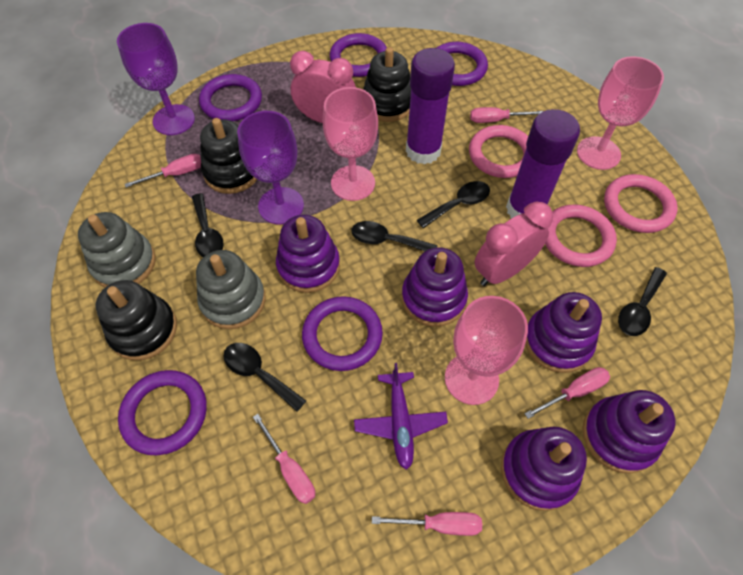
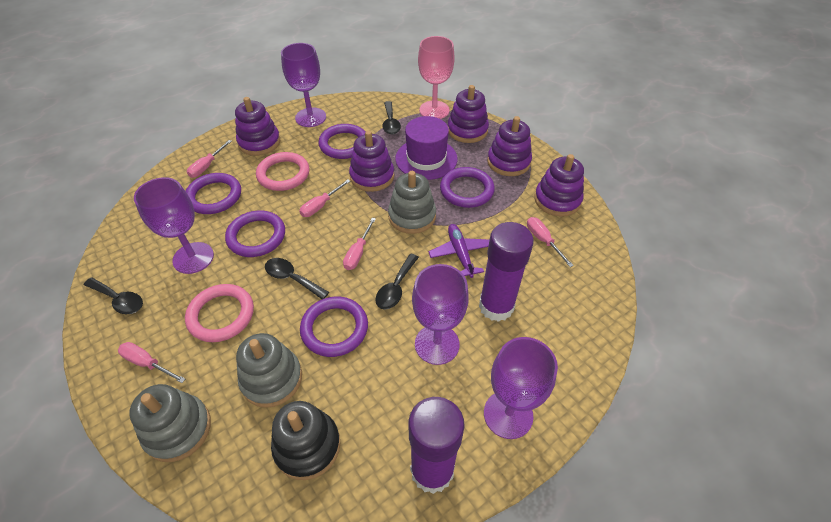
black spoon: 5 -> 4
black stacking toy: 3 -> 1
grey stacking toy: 2 -> 3
pink clock: 2 -> 0
pink goblet: 3 -> 1
pink ring: 3 -> 2
purple goblet: 2 -> 4
purple hat: 0 -> 1

